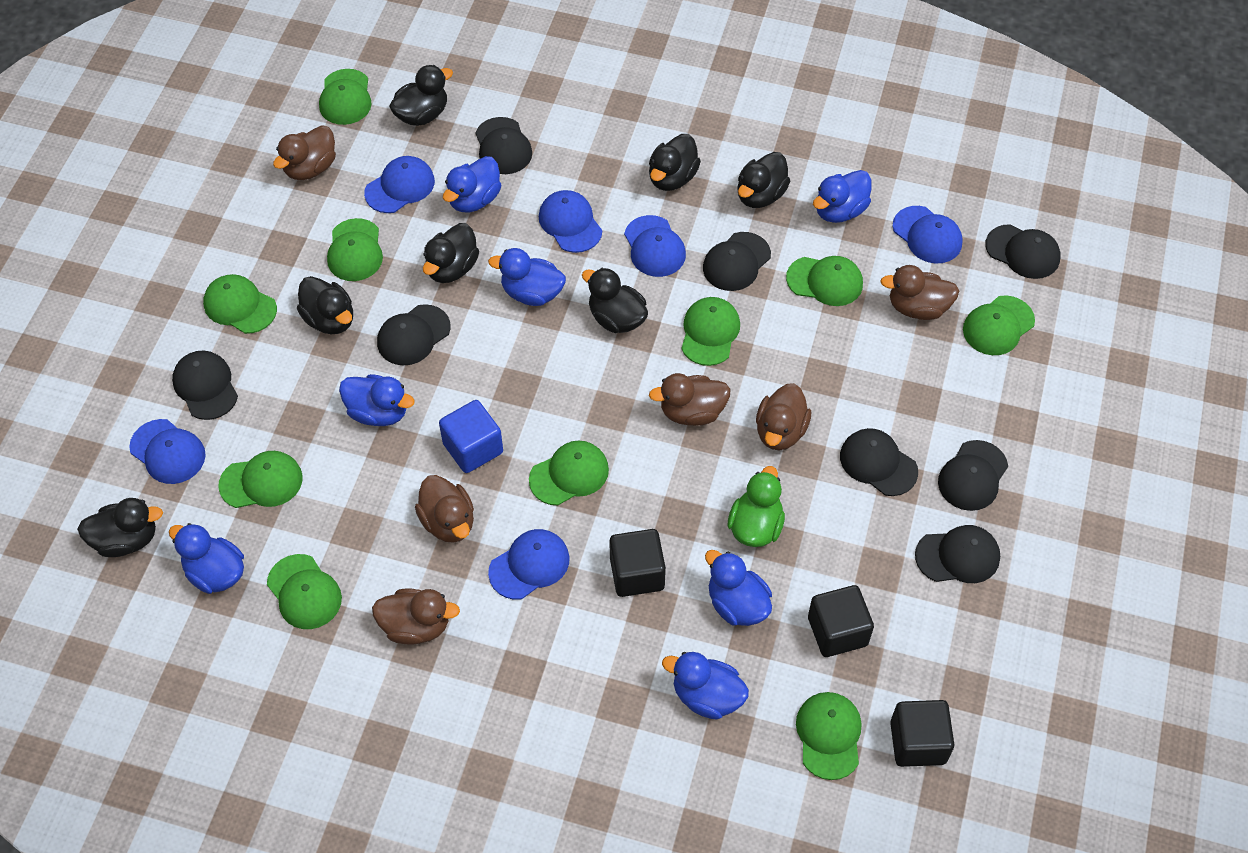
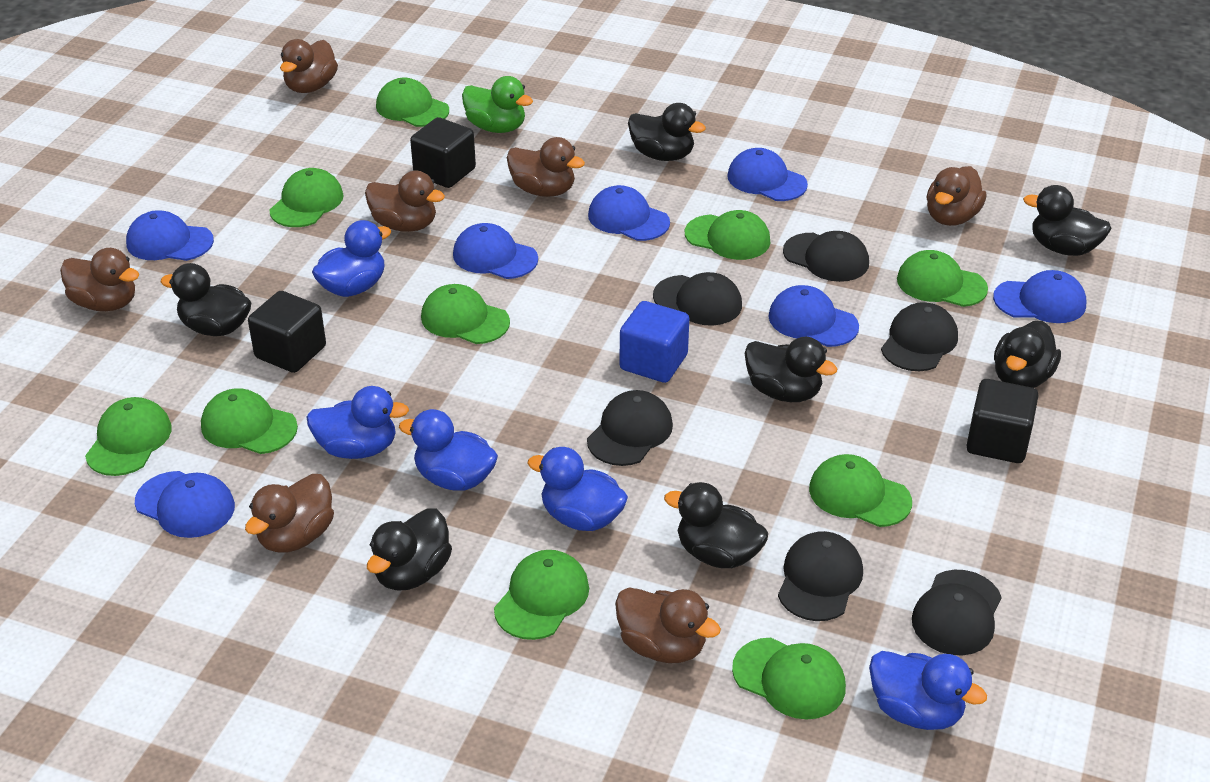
black cap: 8 -> 6
blue cap: 6 -> 7
blue duck: 7 -> 5
brown duck: 6 -> 7

